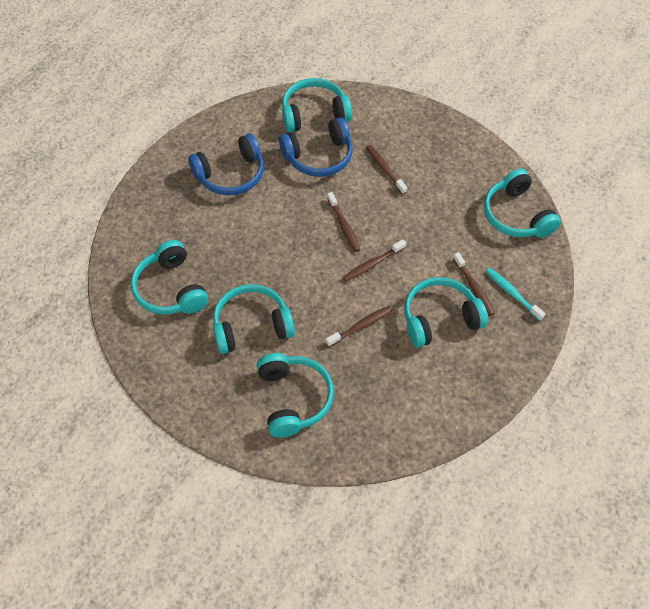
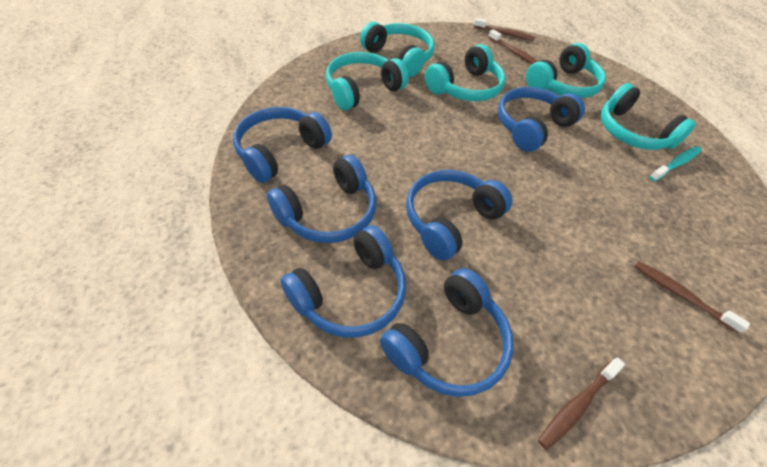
blue headphones: 2 -> 6
brown toothbrush: 5 -> 4
turquoise headphones: 6 -> 5

